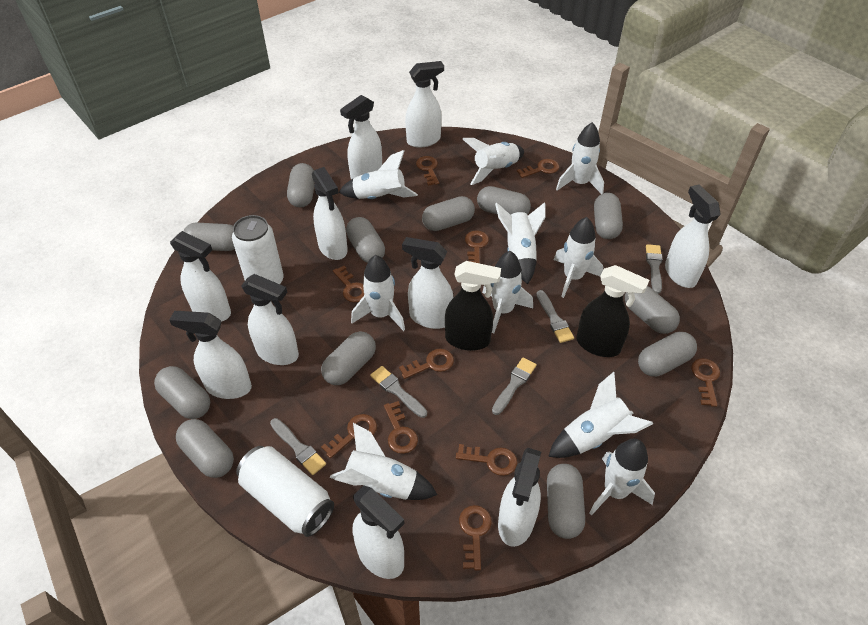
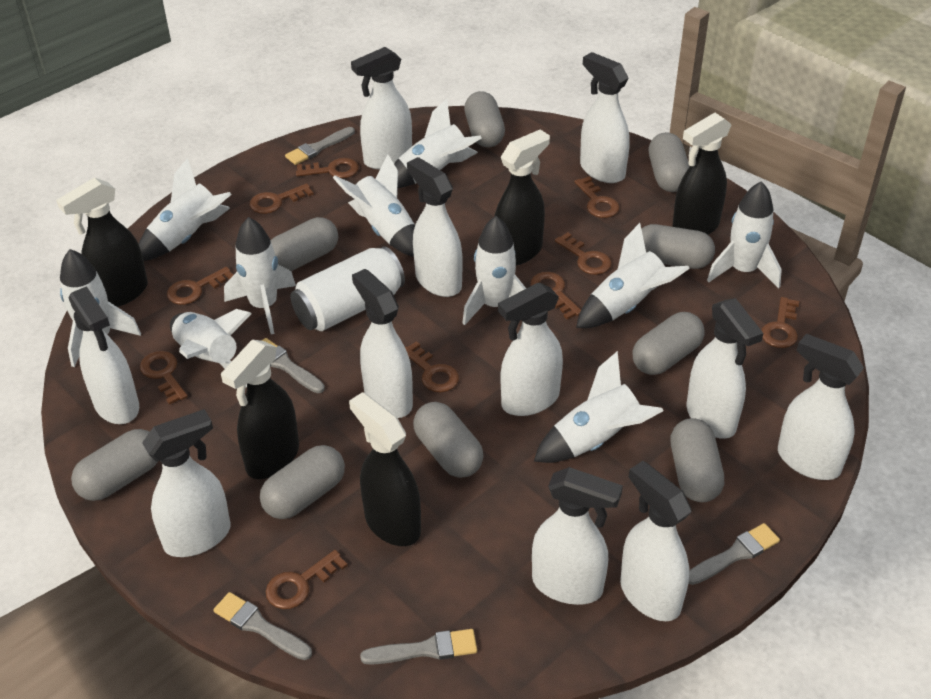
black spray bottle: 2 -> 5
grey capsule: 12 -> 9
white can: 2 -> 1
white spray bottle: 10 -> 11

